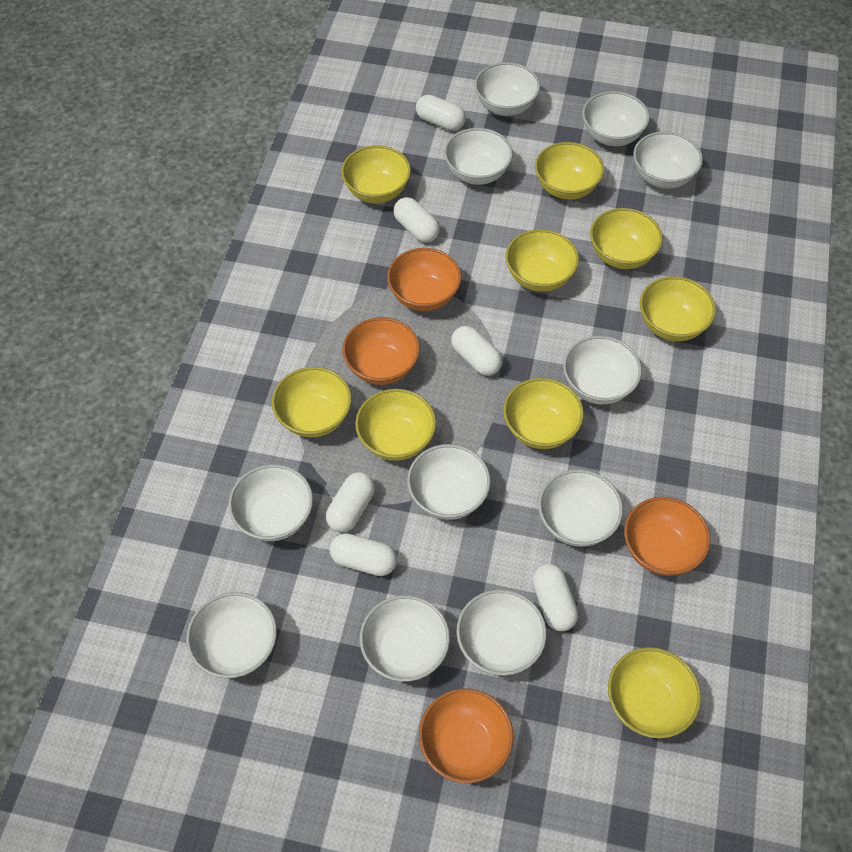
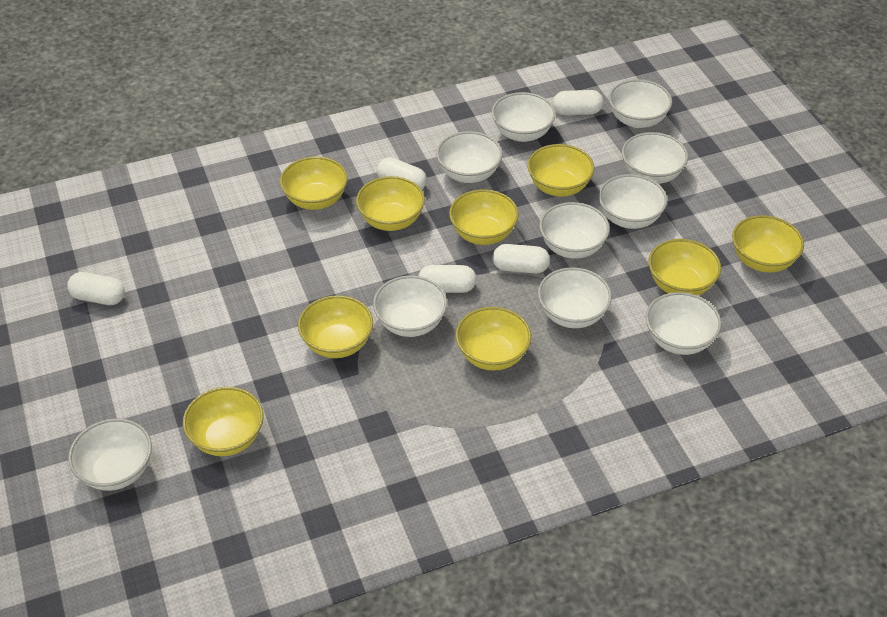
orange bowl: 4 -> 0
white bowl: 11 -> 10
white capsule: 6 -> 5

